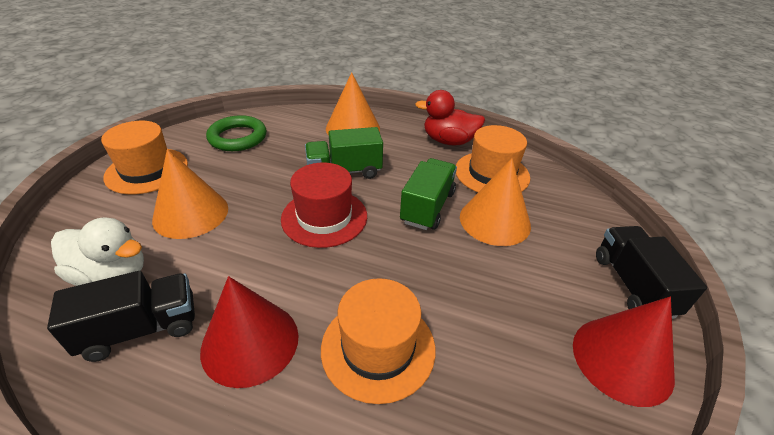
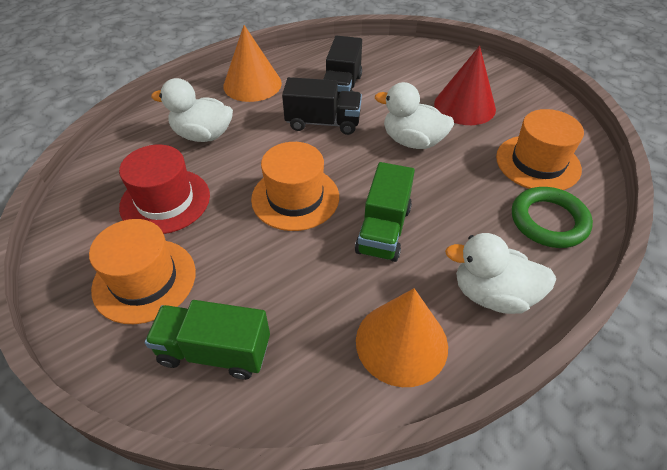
orange cone: 3 -> 2
red cone: 2 -> 1
red duck: 1 -> 0
white duck: 1 -> 3

